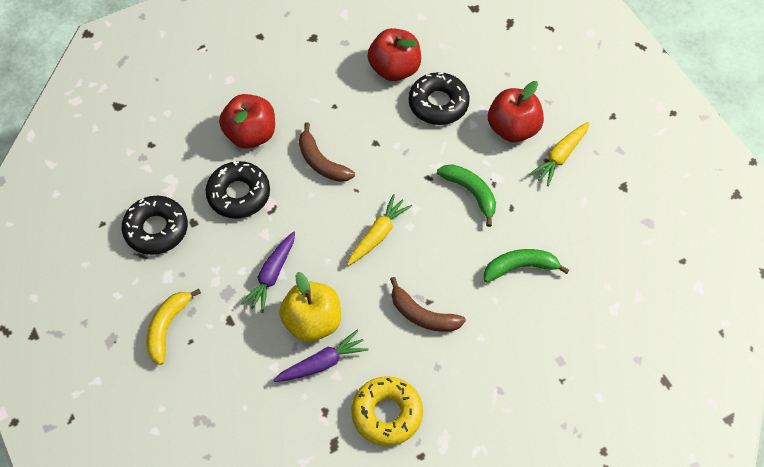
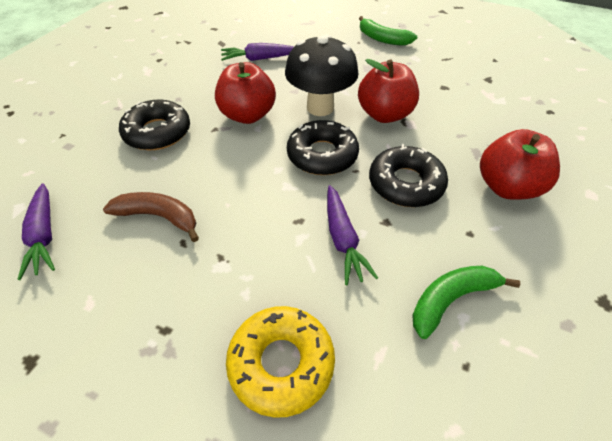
black mushroom: 0 -> 1
brown banana: 2 -> 1
purple carrot: 2 -> 3
yellow apple: 1 -> 0
yellow banana: 1 -> 0
yellow carrot: 2 -> 0

